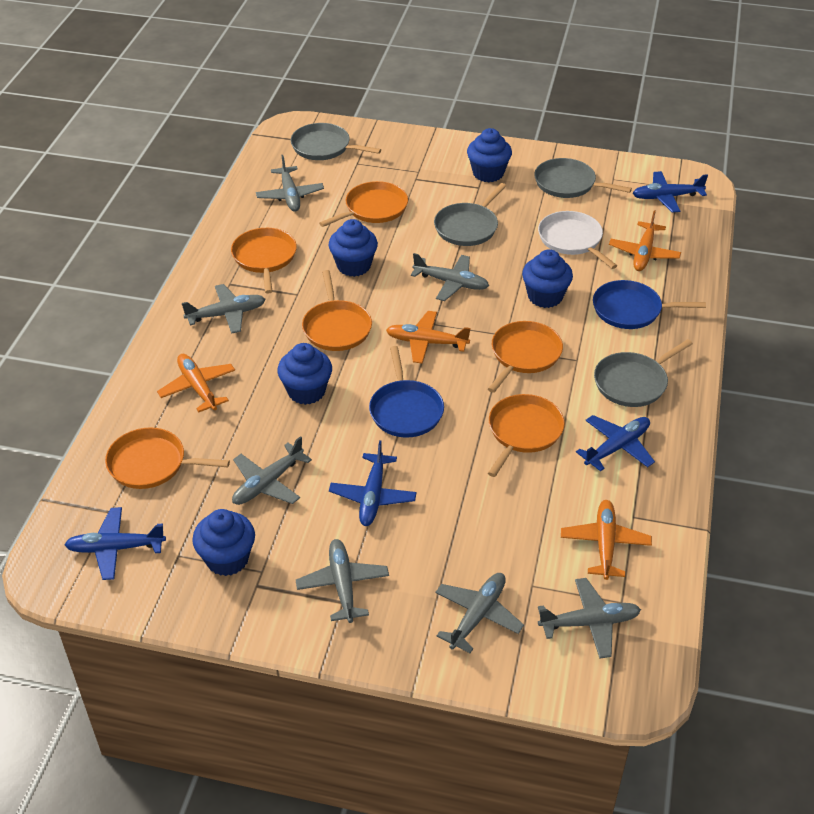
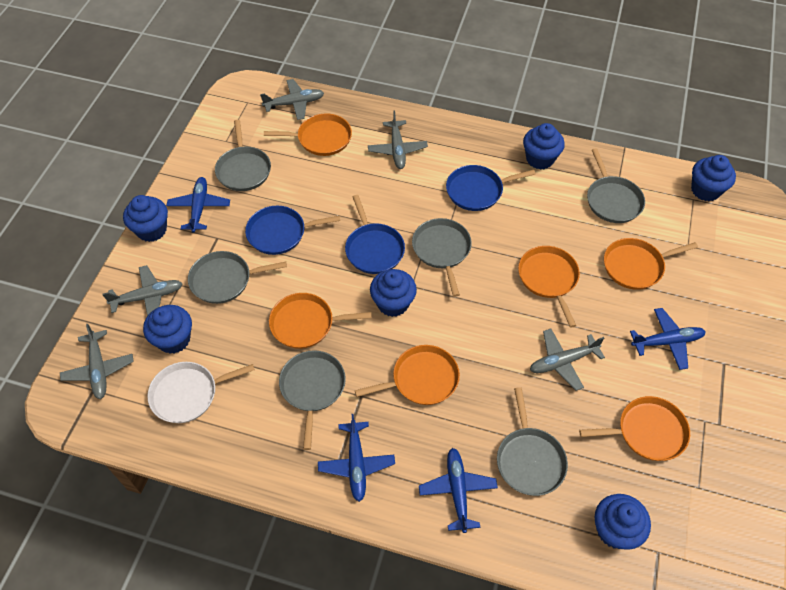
blue cupcake: 5 -> 6
blue pan: 2 -> 3
grey pan: 4 -> 6
grey plane: 7 -> 5
orange plane: 4 -> 0

